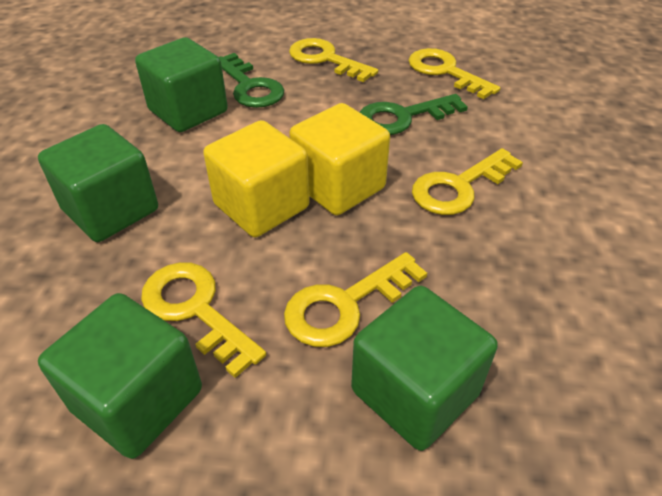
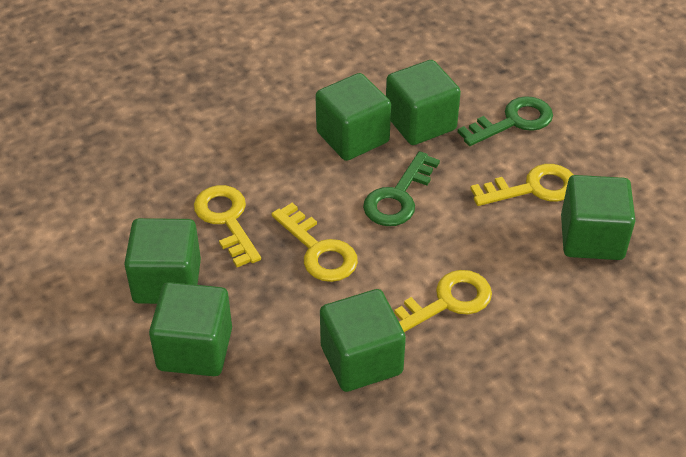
green cube: 4 -> 6
yellow cube: 2 -> 0
yellow key: 5 -> 4

